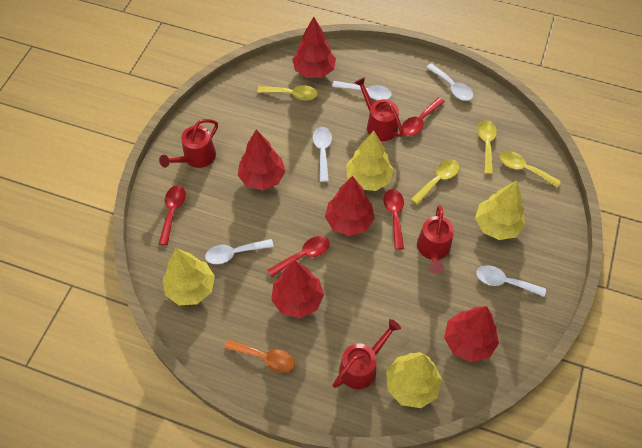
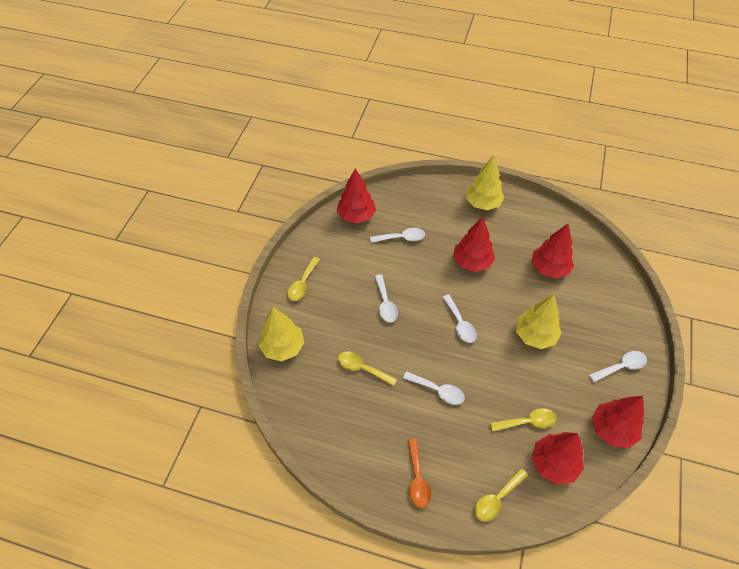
red spoon: 4 -> 0
red watering can: 4 -> 0
yellow tree: 4 -> 3

